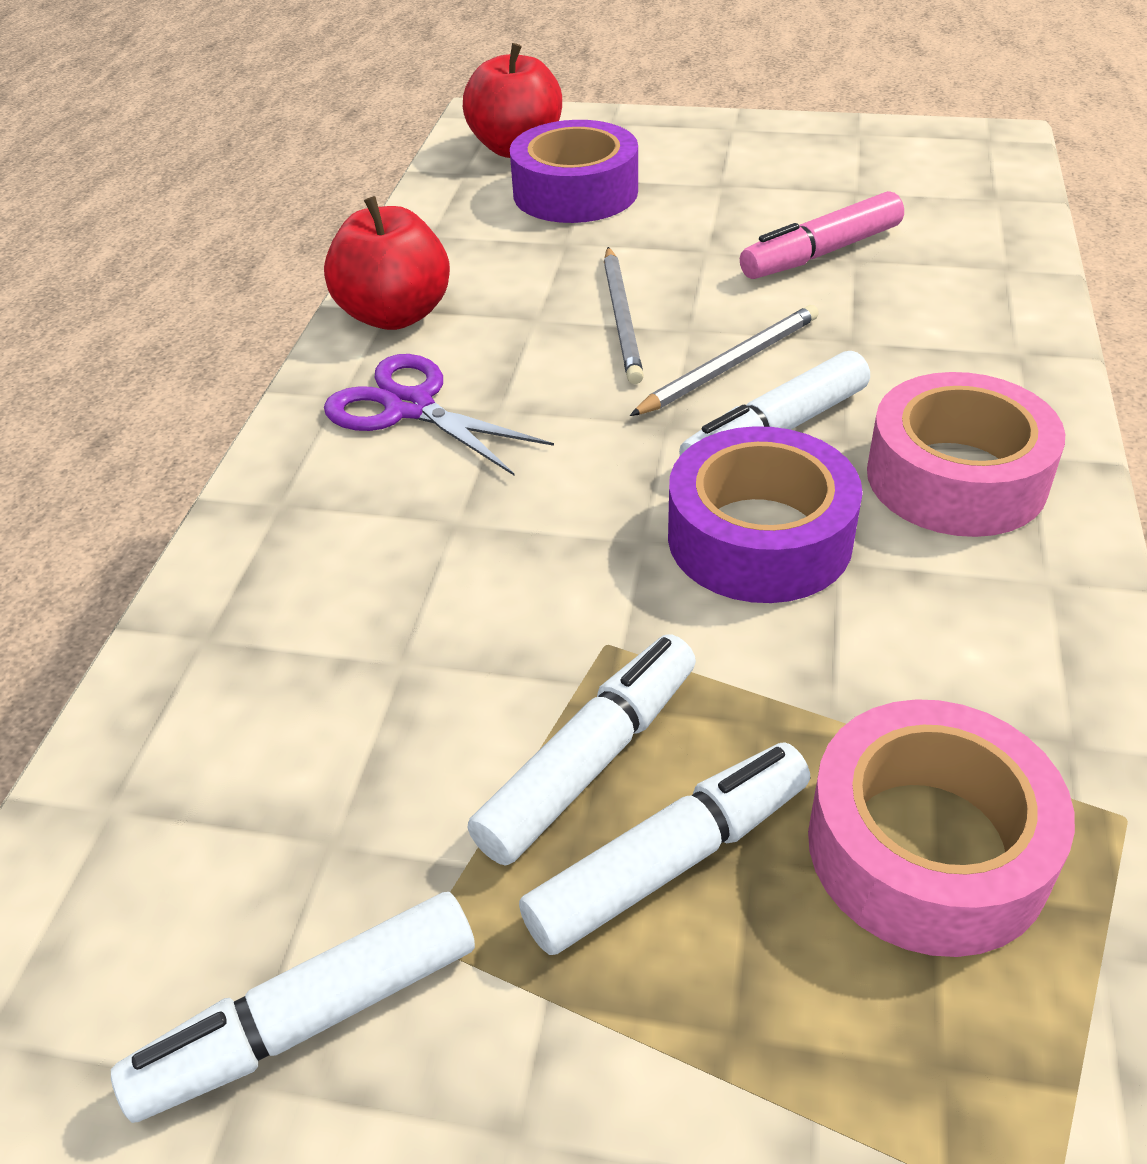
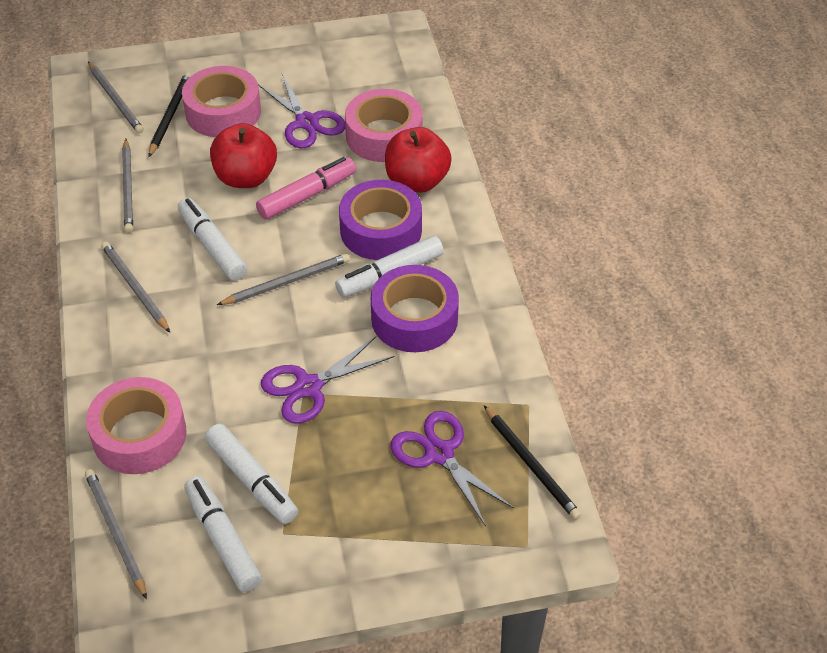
black pencil: 0 -> 2
grey pencil: 2 -> 5
pink tape: 2 -> 3
purple scissors: 1 -> 3

